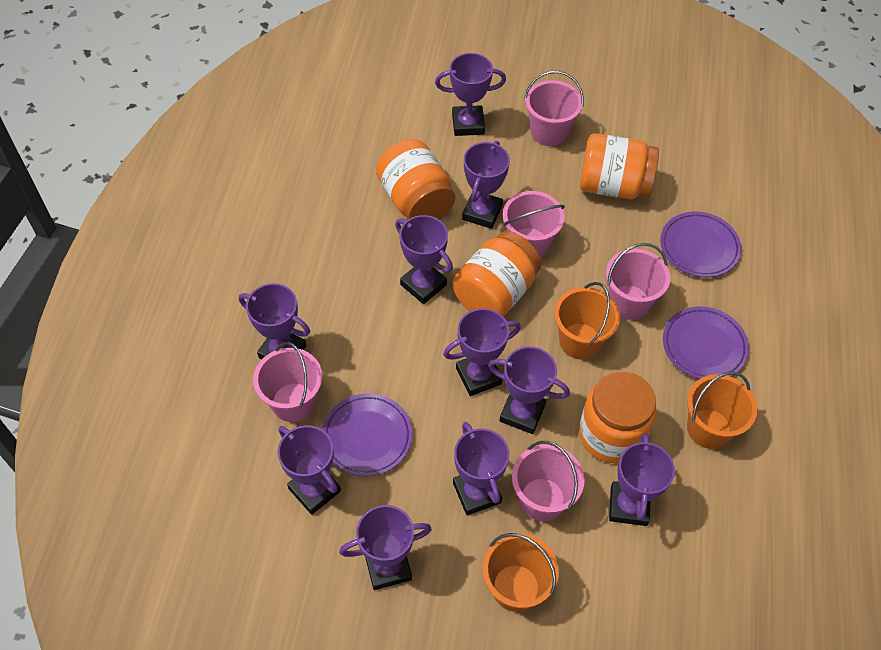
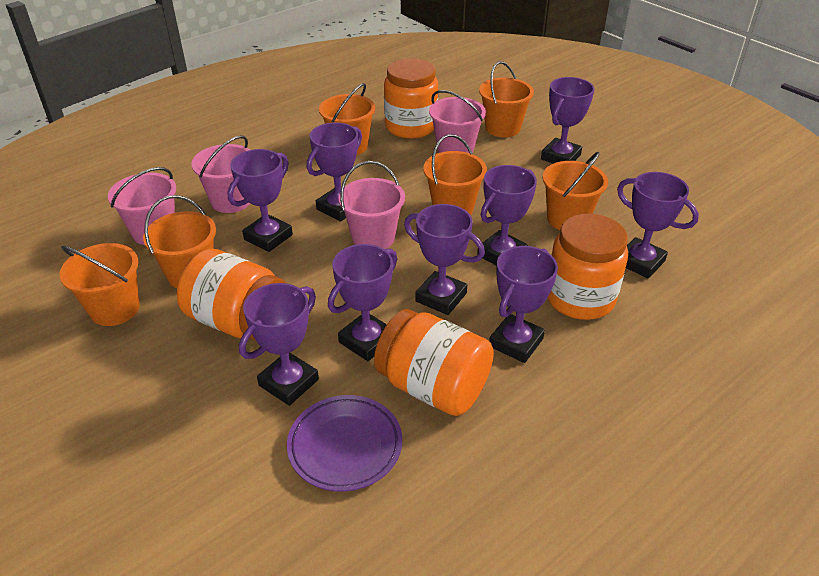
orange bucket: 3 -> 6
pink bucket: 5 -> 4
purple plate: 3 -> 1
purple trophy: 10 -> 9

